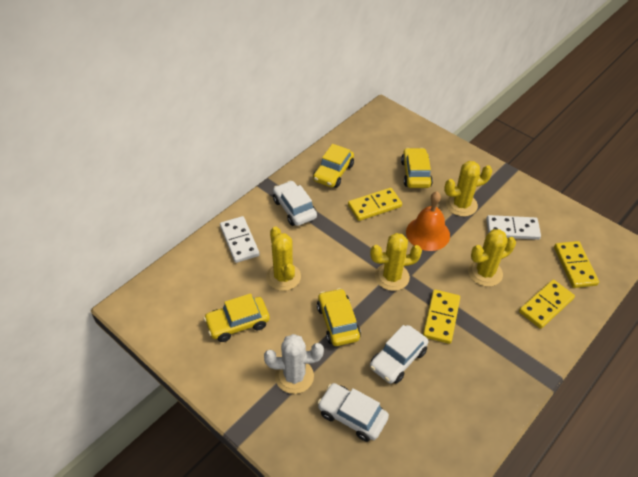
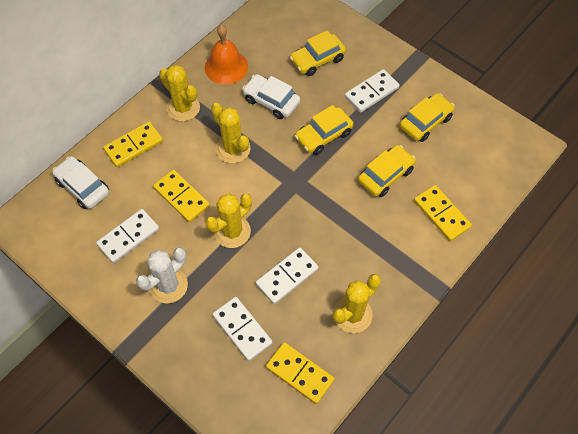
white car: 3 -> 2
white domino: 2 -> 4

